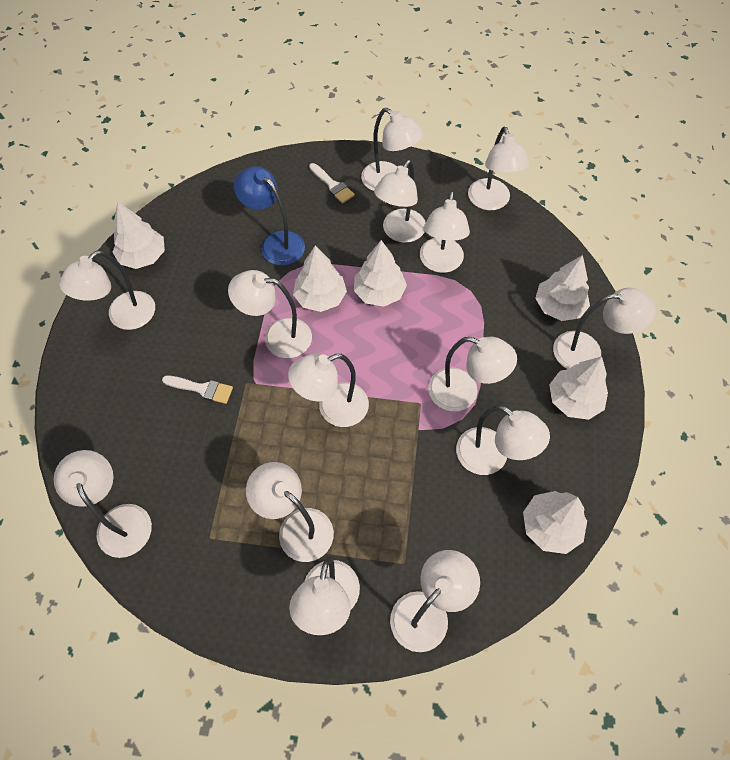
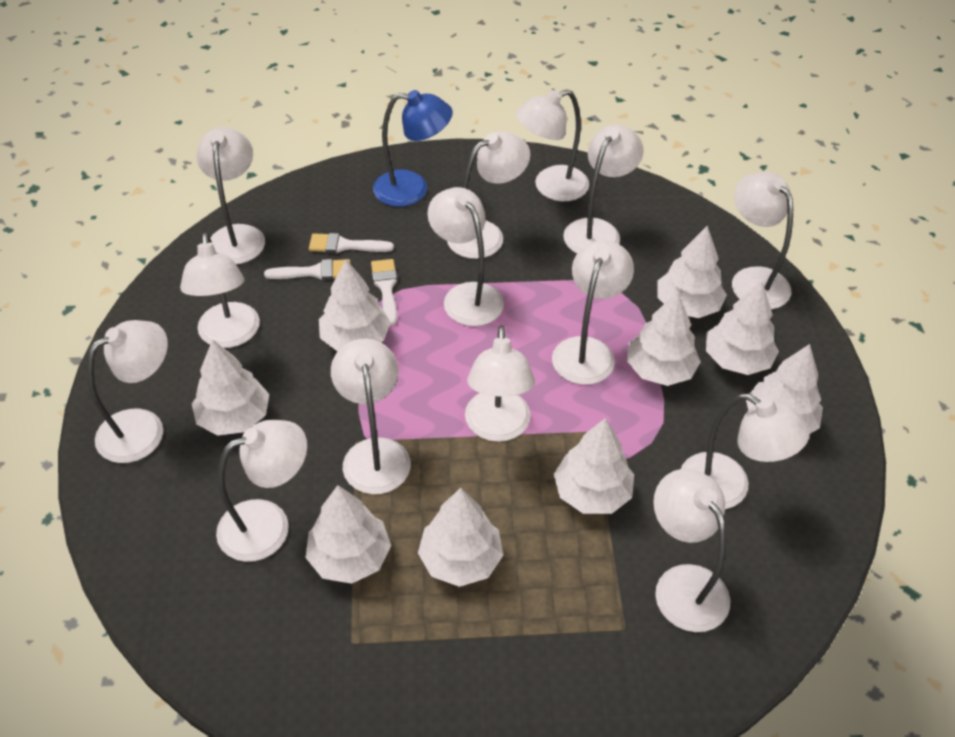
white brush: 2 -> 3
white tree: 6 -> 9

